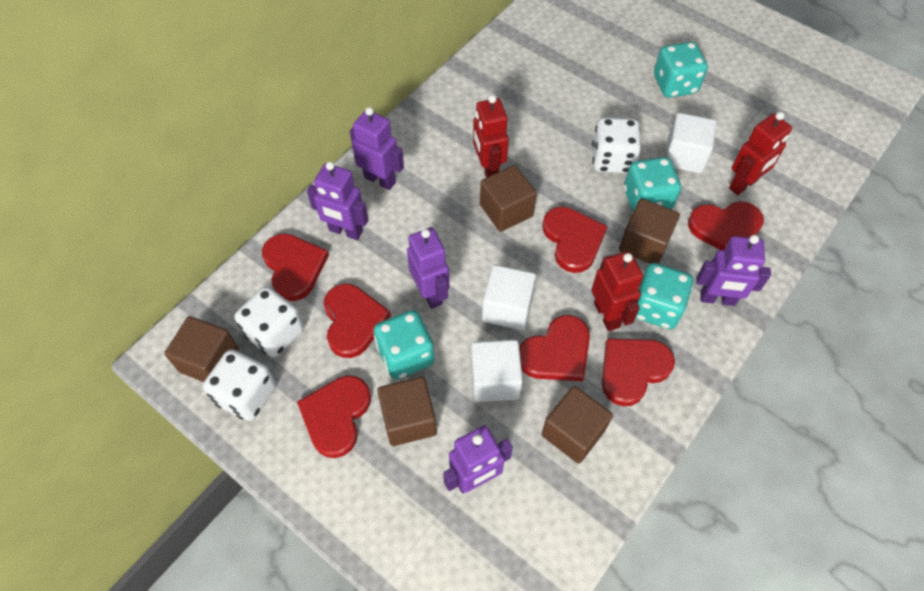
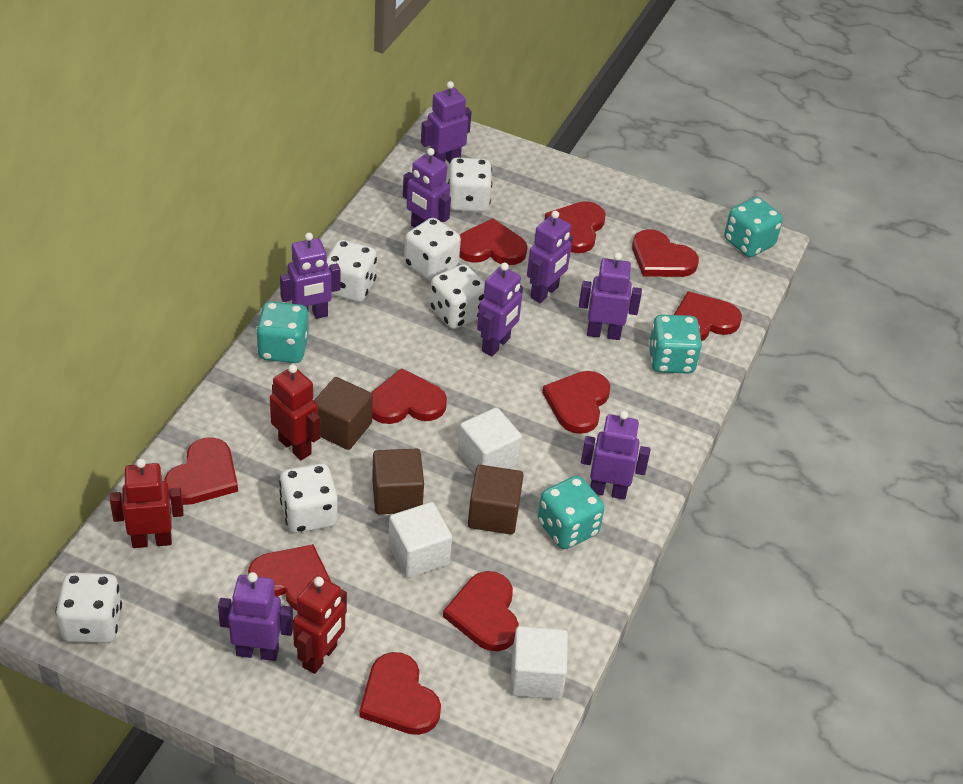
brown cube: 5 -> 3
purple robot: 5 -> 8
red heart: 7 -> 10
white dice: 3 -> 6

